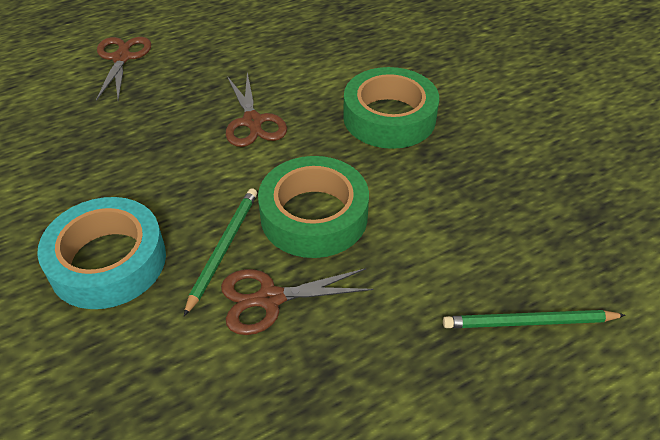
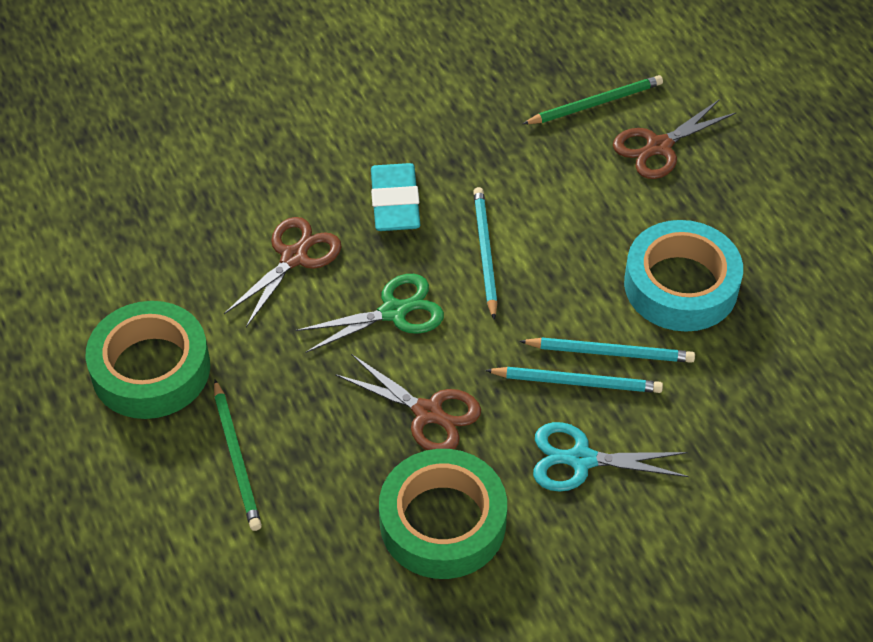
green scissors: 0 -> 1
turquoise eraser: 0 -> 1
turquoise pencil: 0 -> 3
turquoise scissors: 0 -> 1

